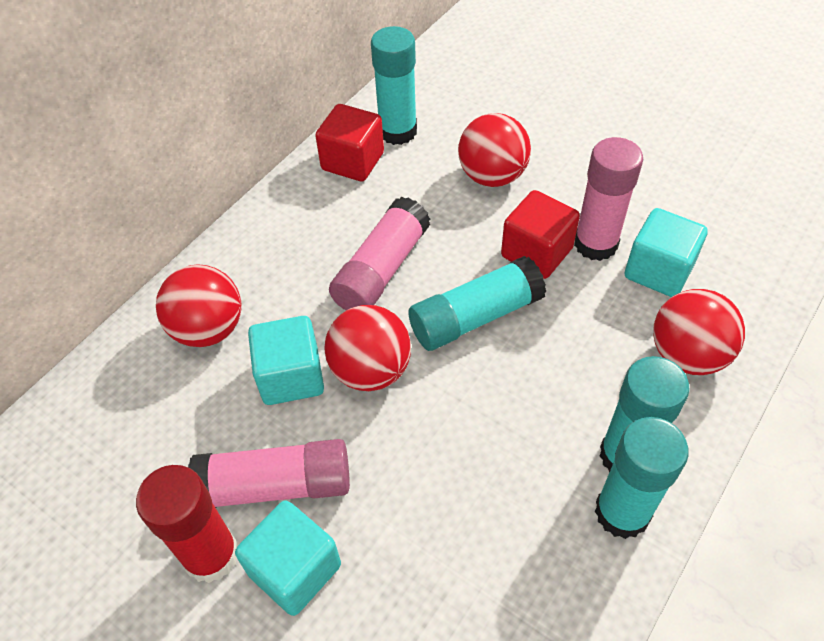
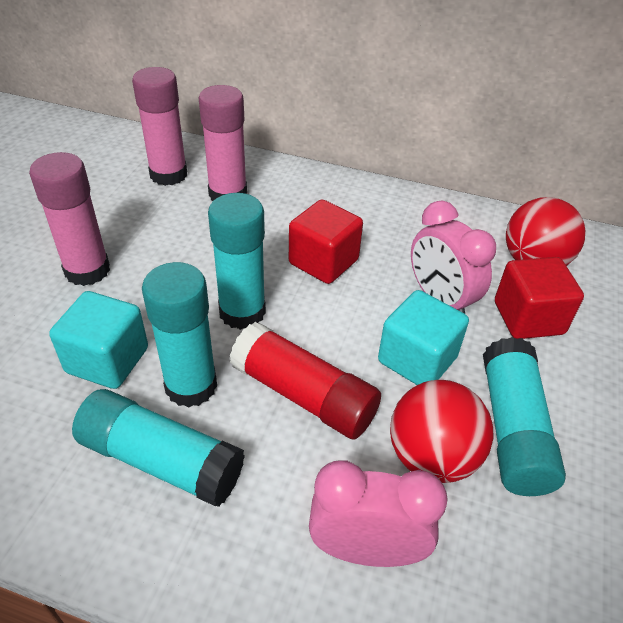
pink clock: 0 -> 2
red ball: 4 -> 2
turquoise cube: 3 -> 2

